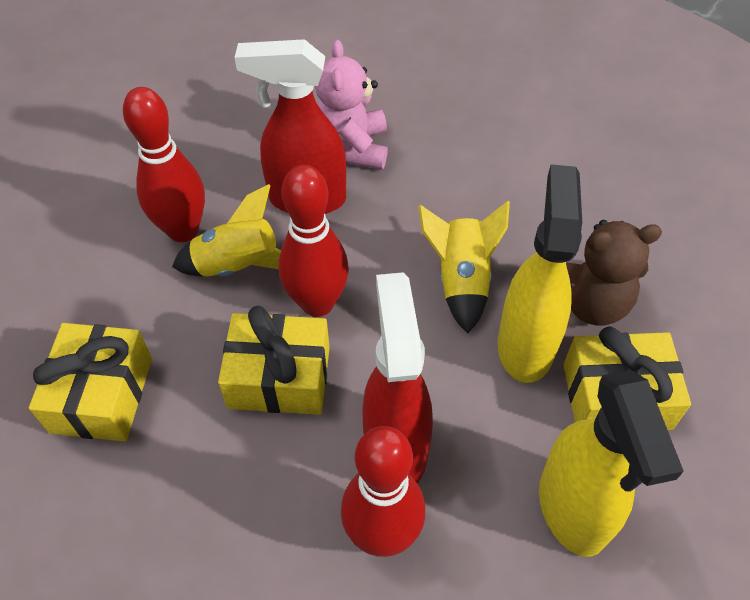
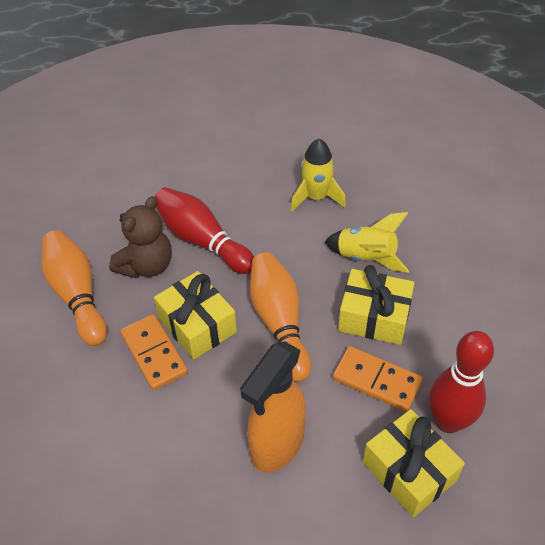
orange bowling pin: 0 -> 2
orange domino: 0 -> 2
orange spray bottle: 0 -> 1
pink teddy bear: 1 -> 0
red bowling pin: 3 -> 2
red spray bottle: 2 -> 0
yellow spray bottle: 2 -> 0

